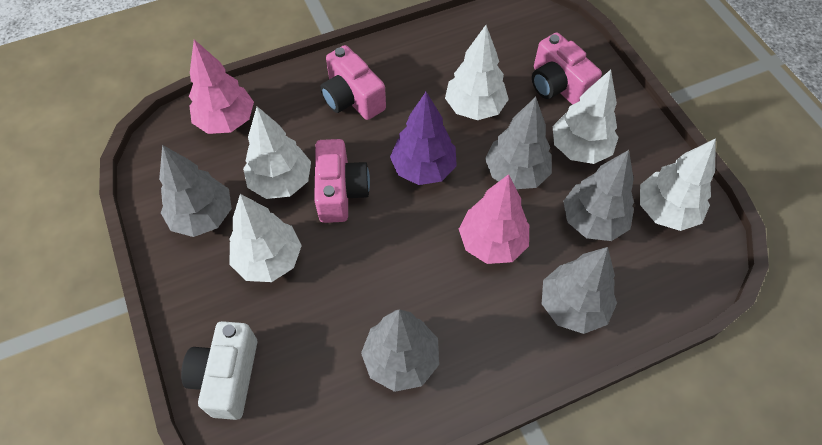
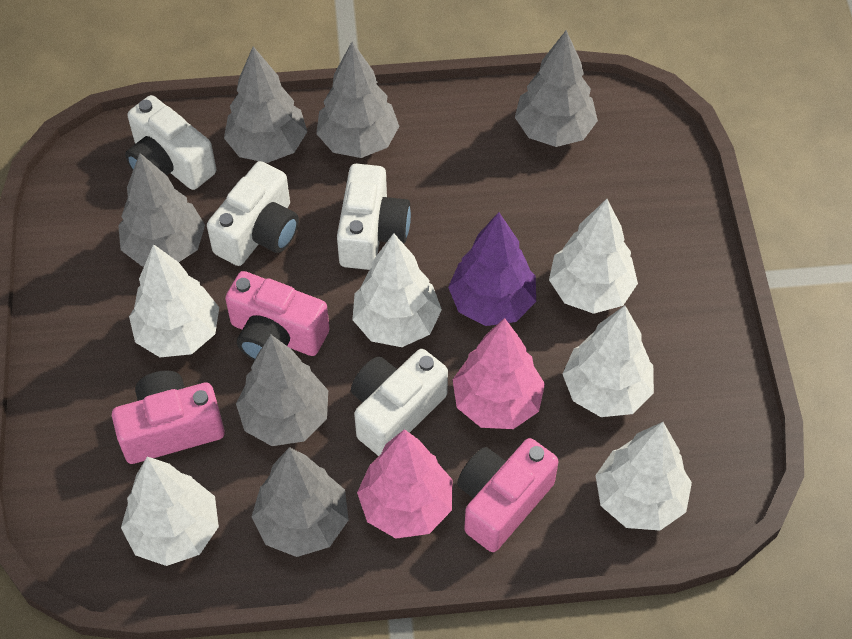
grey tree: 5 -> 6
white camera: 1 -> 4
white tree: 5 -> 6

